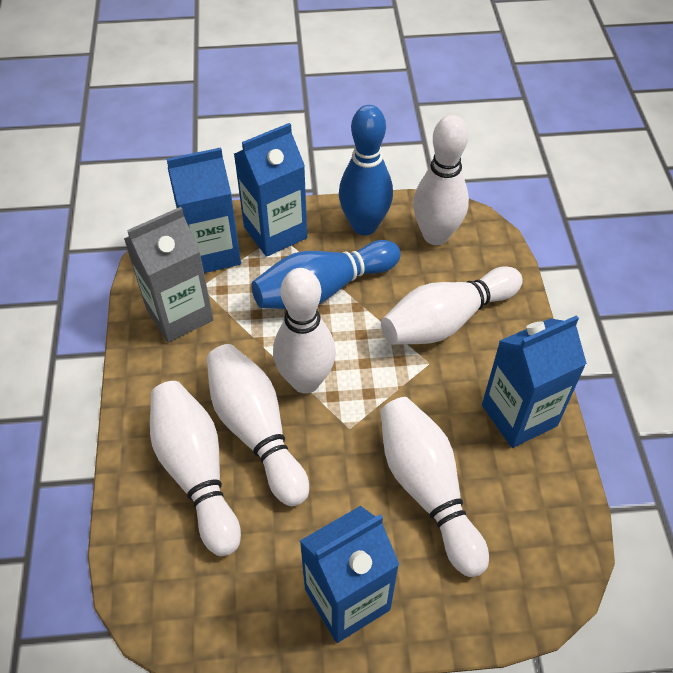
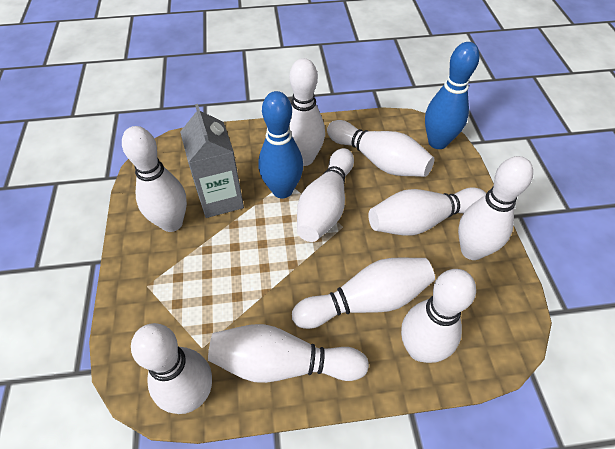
blue carton: 4 -> 0
white bowling pin: 6 -> 10

